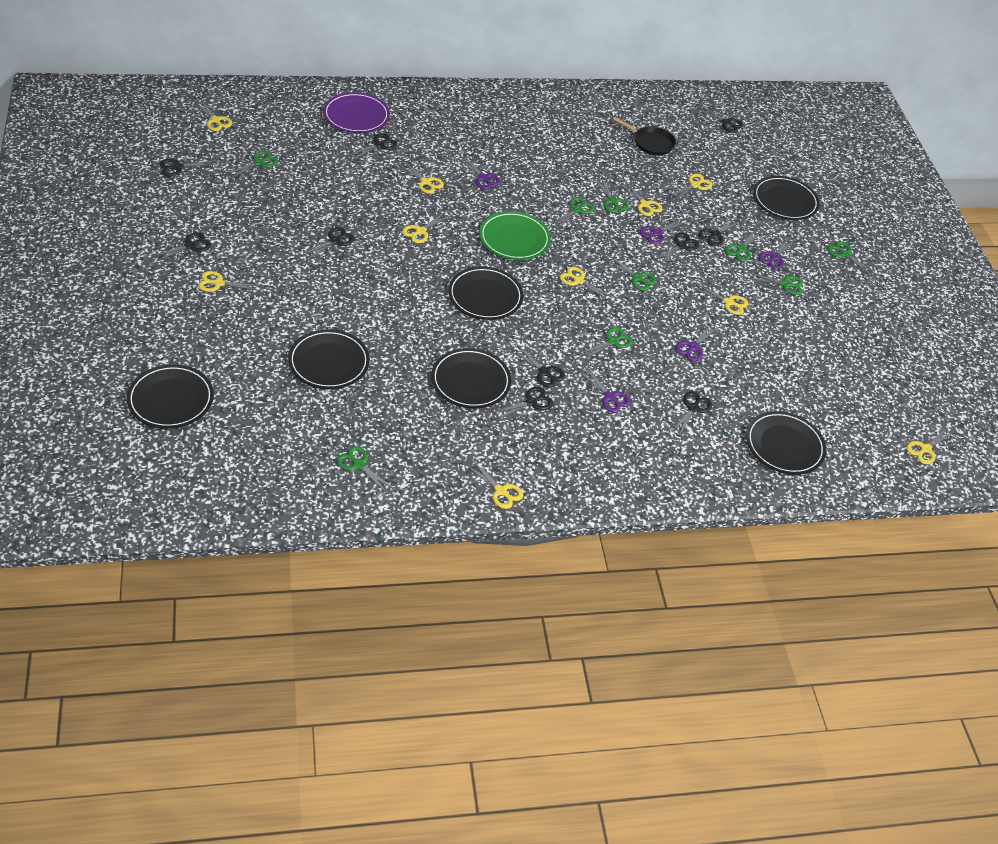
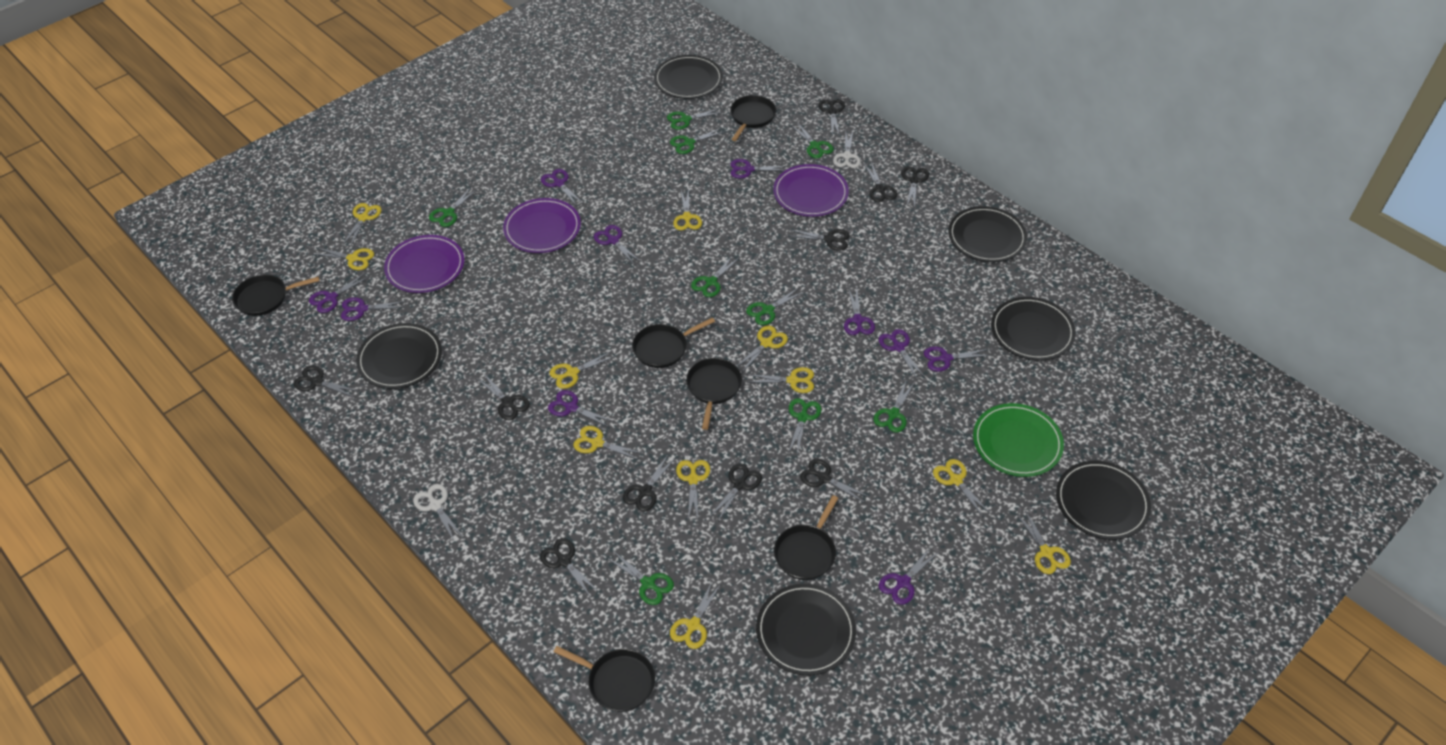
black pan: 1 -> 6
purple plate: 1 -> 3
purple scissors: 5 -> 10
white scissors: 0 -> 2
yellow scissors: 10 -> 11

